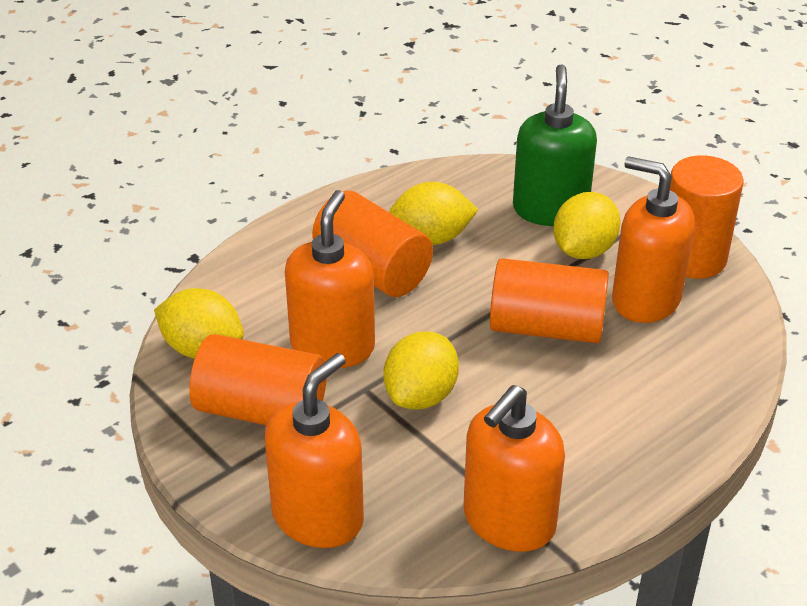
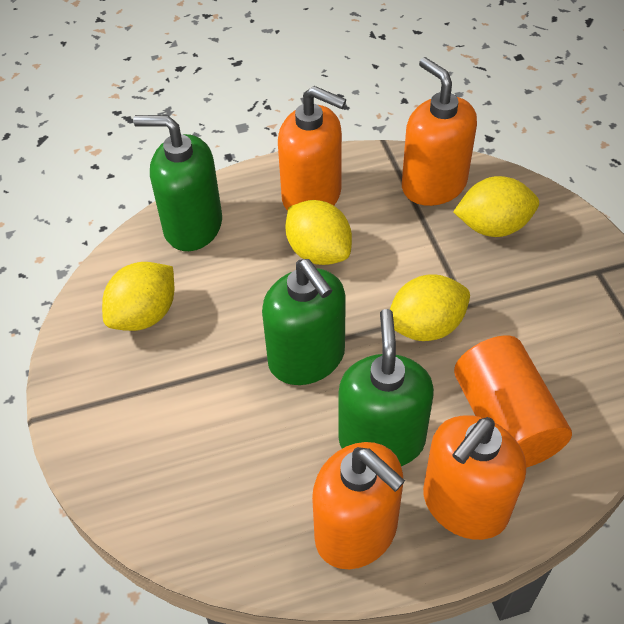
green soap dispenser: 1 -> 3
orange cylinder: 4 -> 1

